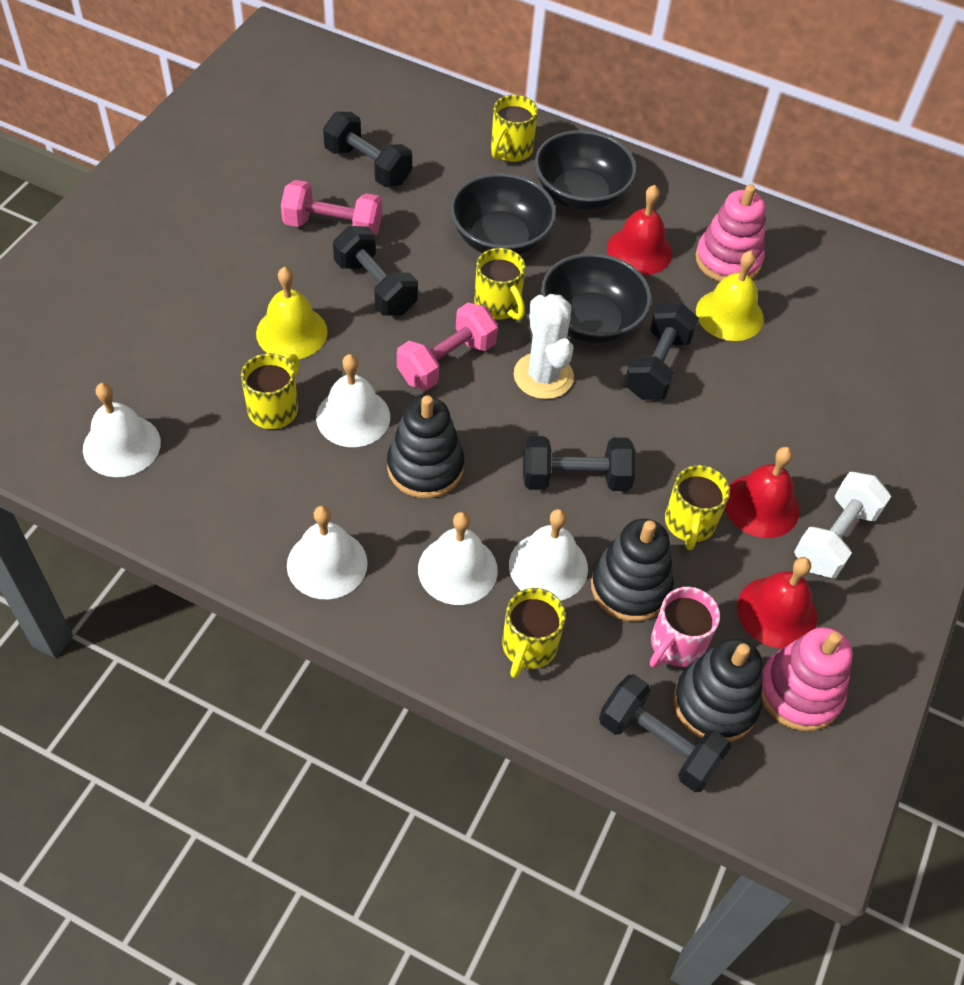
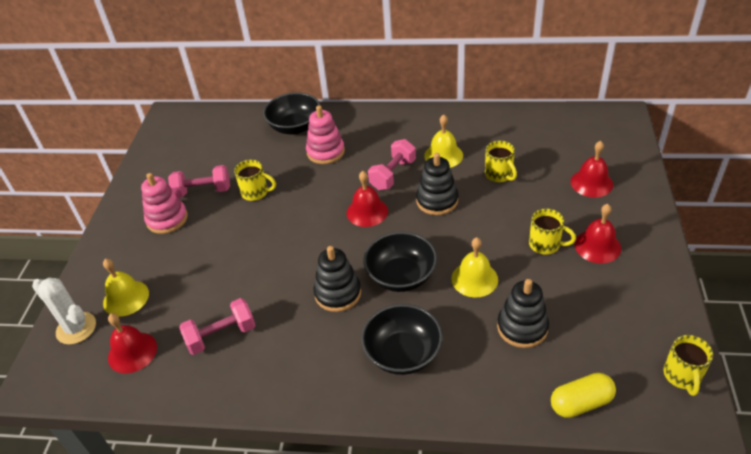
black dumbbell: 5 -> 0
pink dumbbell: 2 -> 3
pink mug: 1 -> 0
red bell: 3 -> 4
white bell: 5 -> 0
white dumbbell: 1 -> 0
yellow bell: 2 -> 3
yellow capsule: 0 -> 1
yellow mug: 5 -> 4

